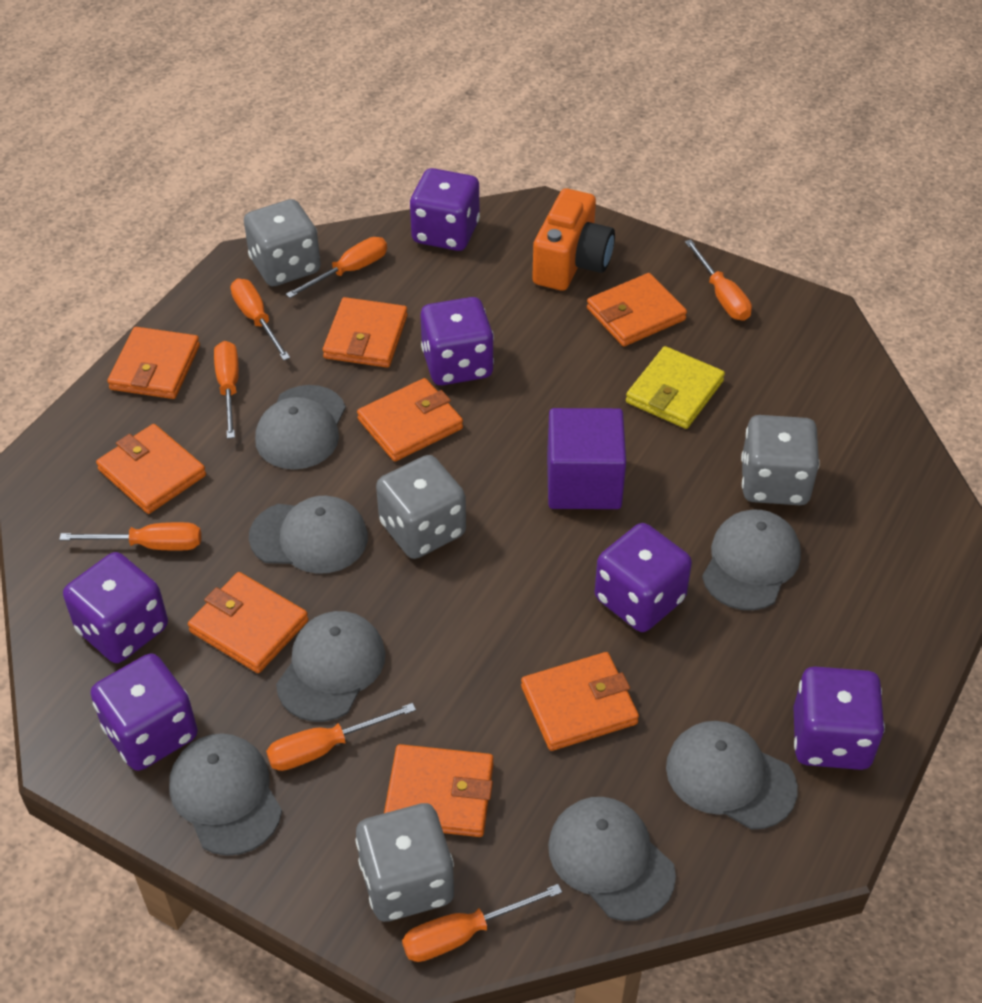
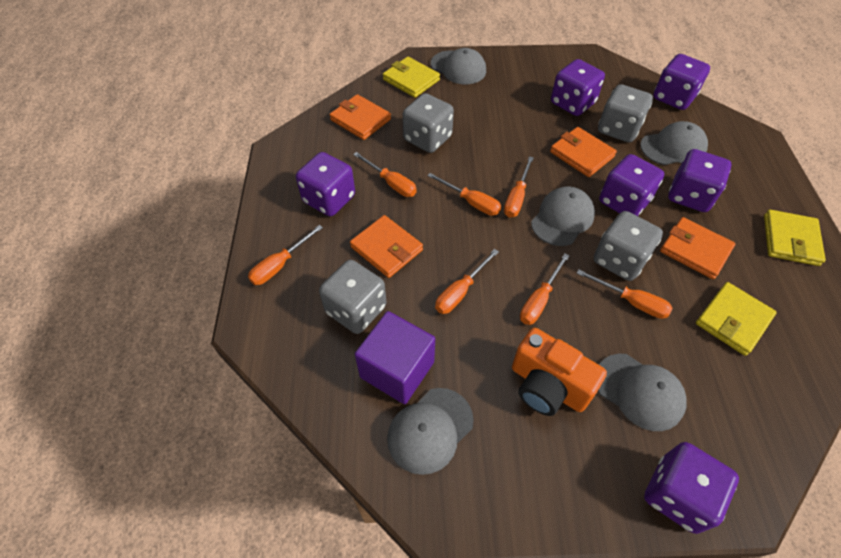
grey cap: 7 -> 5
orange wallet: 8 -> 4
yellow wallet: 1 -> 3

